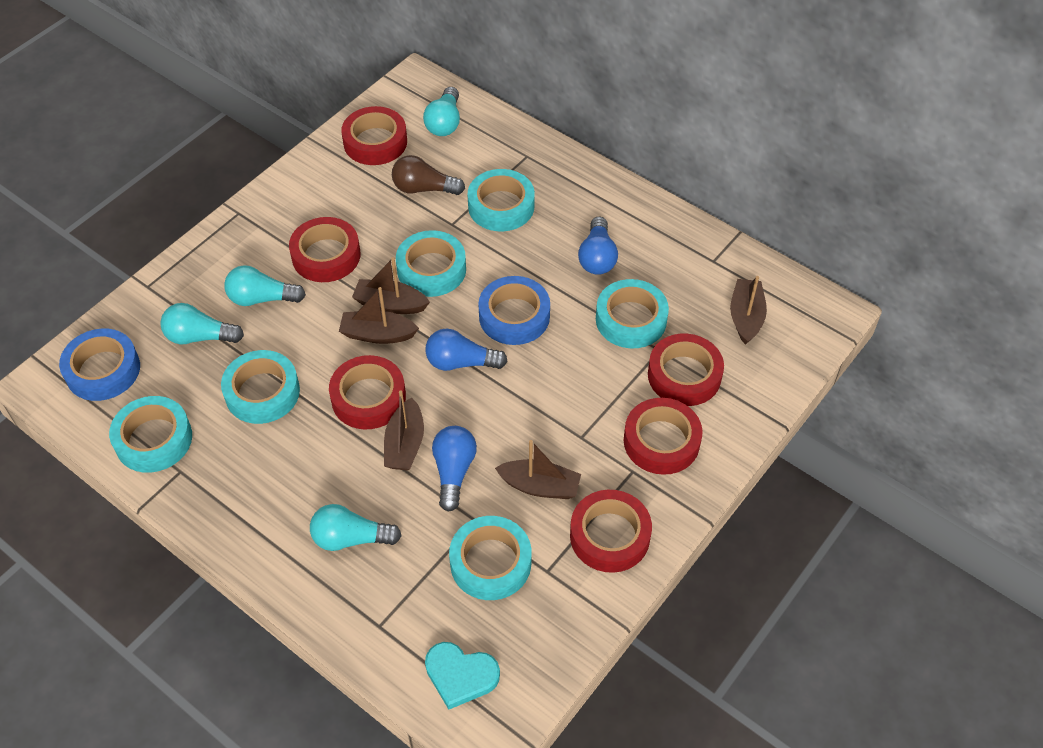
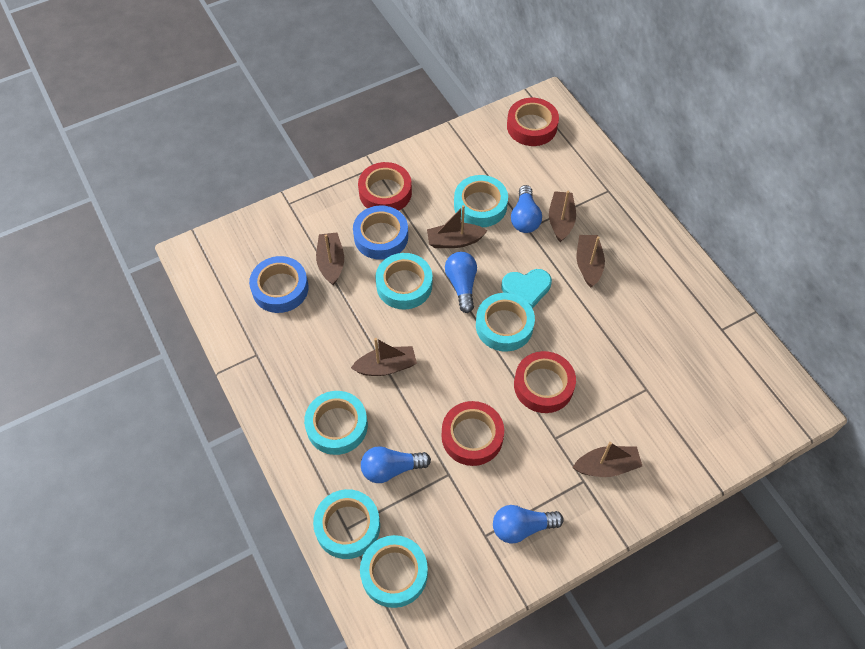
blue light bulb: 3 -> 4
brown boat: 5 -> 6
brown light bulb: 1 -> 0
red tape: 6 -> 4
turquoise light bulb: 4 -> 0

